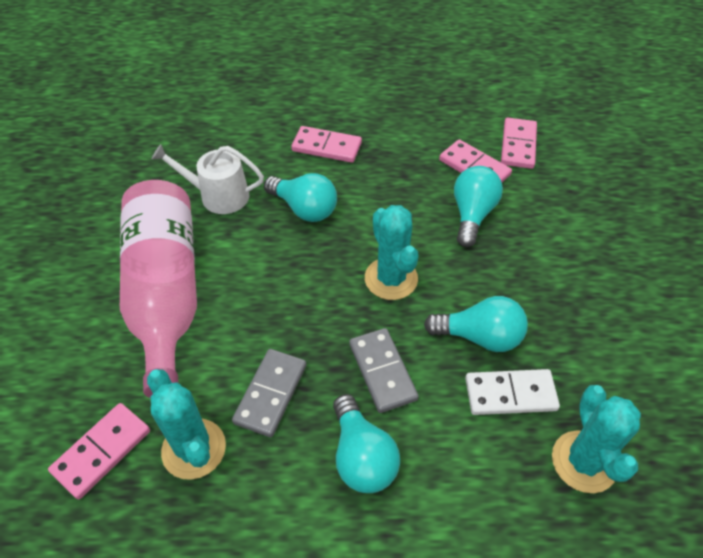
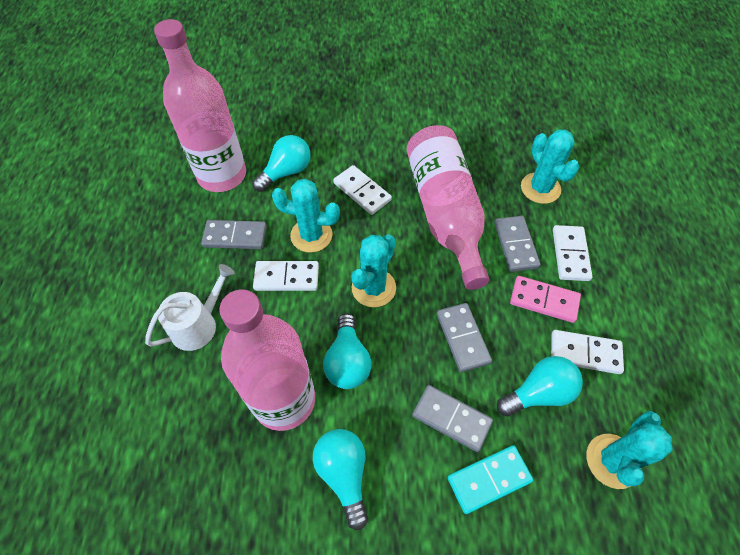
grey domino: 2 -> 4
pink bottle: 1 -> 3
pink domino: 4 -> 1
turquoise cactus: 3 -> 4
turquoise domino: 0 -> 1
white domino: 1 -> 4

